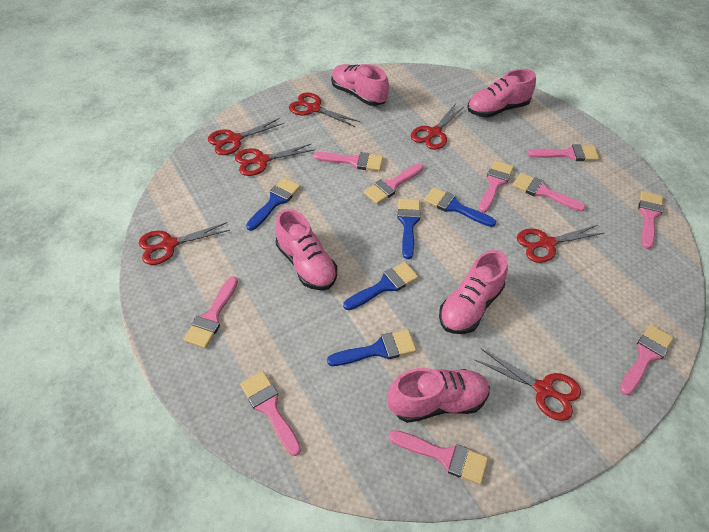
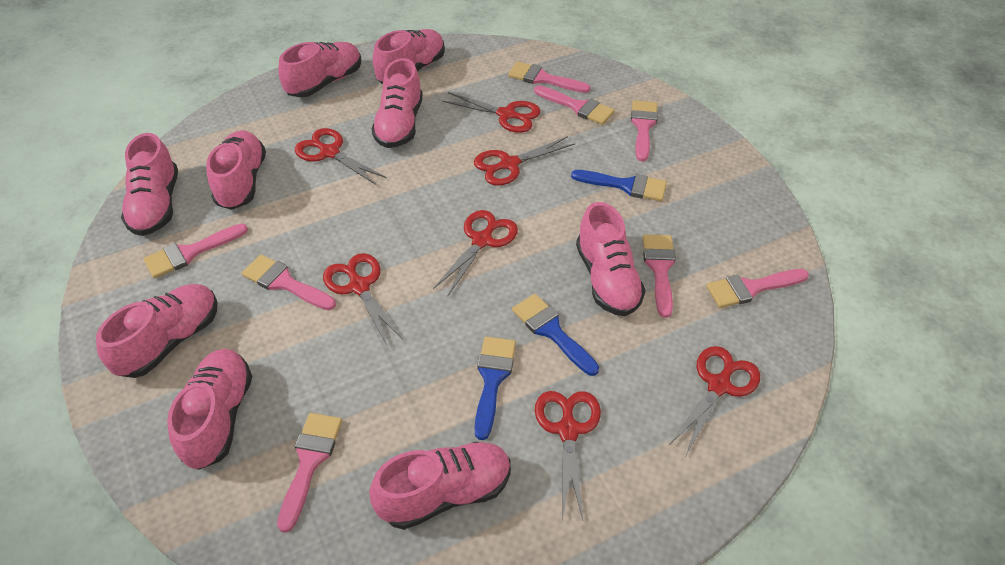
blue brush: 5 -> 3
pink brush: 10 -> 8
pink shoe: 5 -> 9

